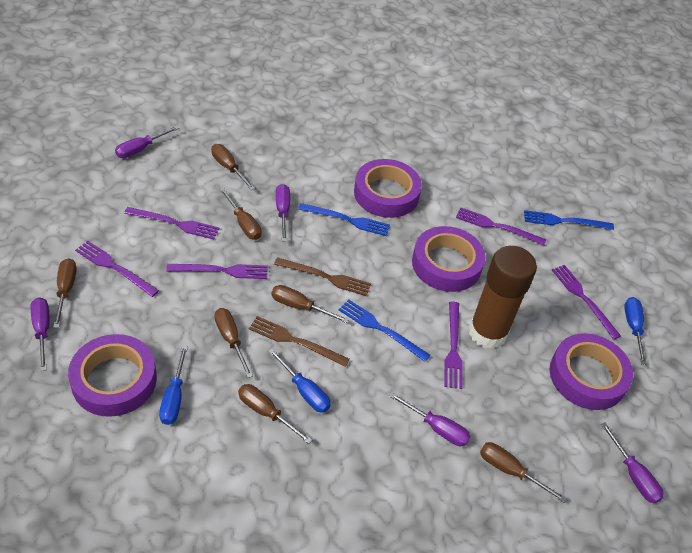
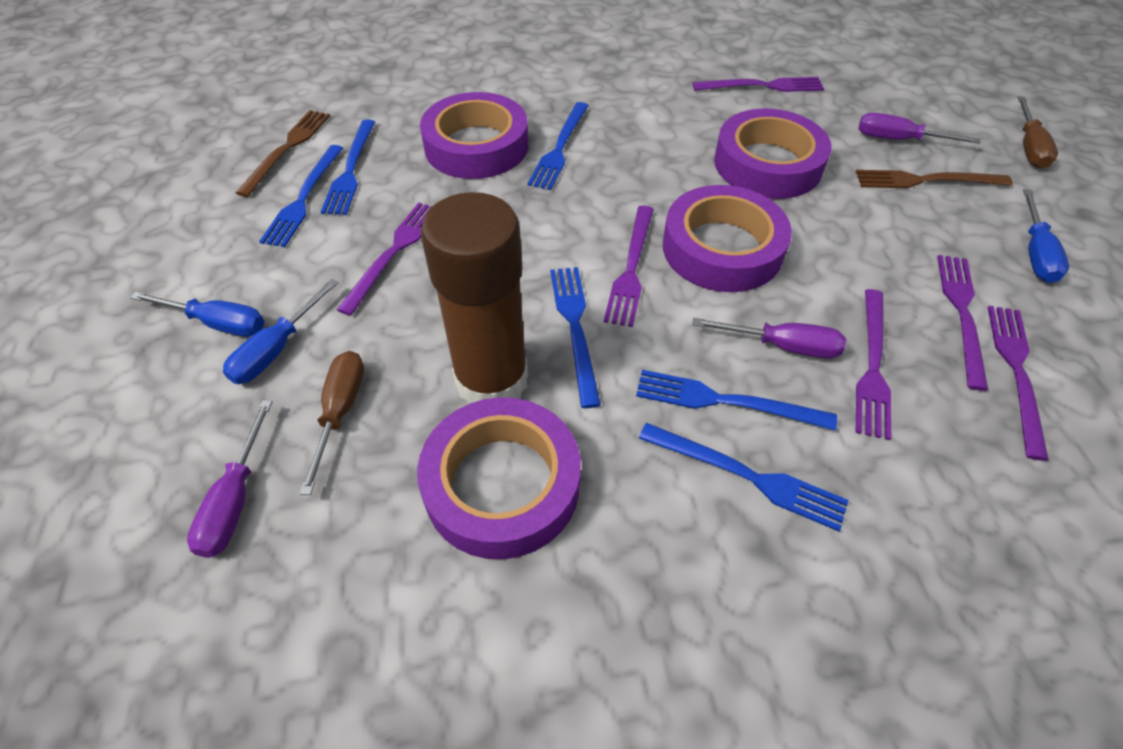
blue fork: 3 -> 6
brown screwdriver: 7 -> 2
purple screwdriver: 5 -> 3

